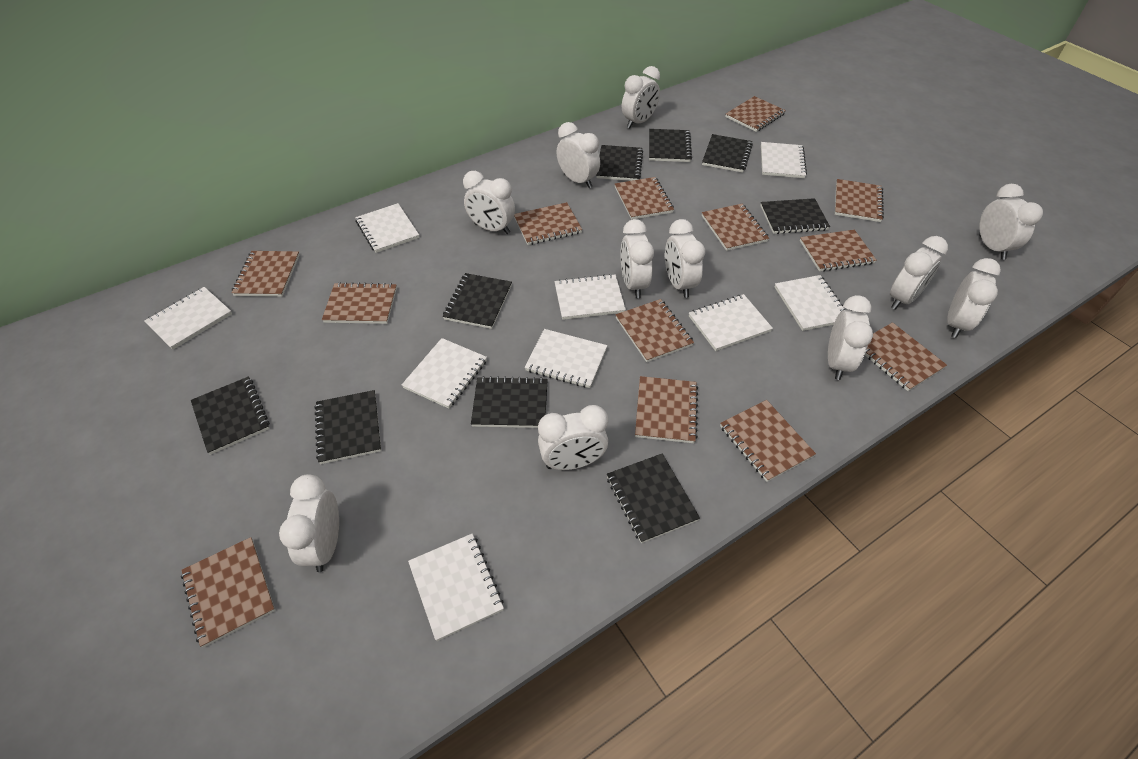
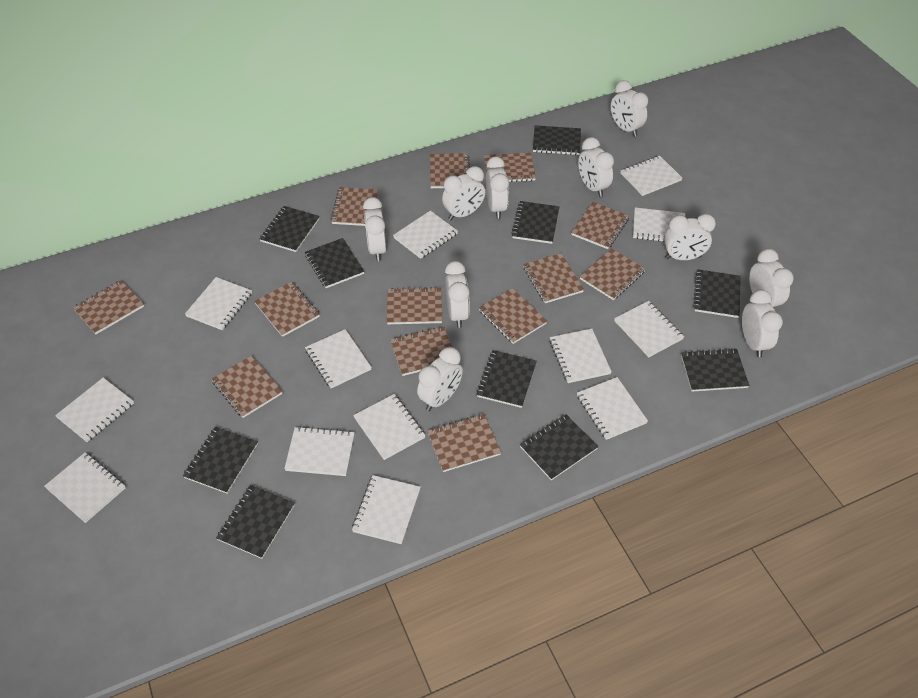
black notebook: 9 -> 10
white clock: 11 -> 10
white notebook: 9 -> 13

